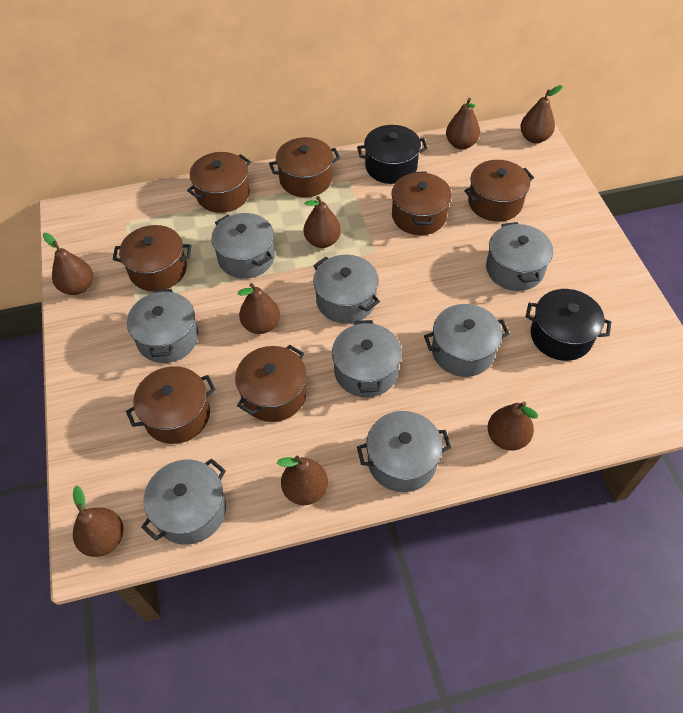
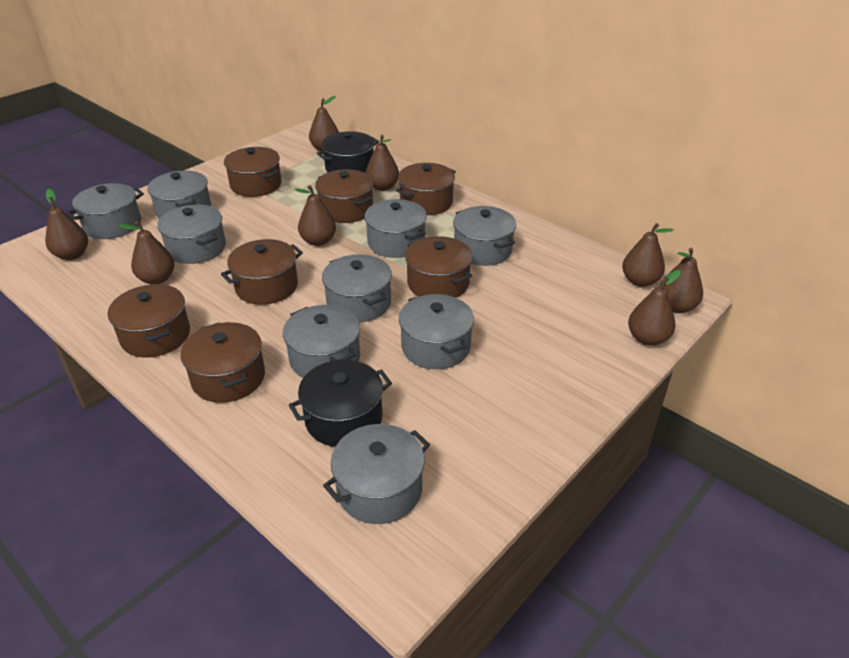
grey pot: 8 -> 9

